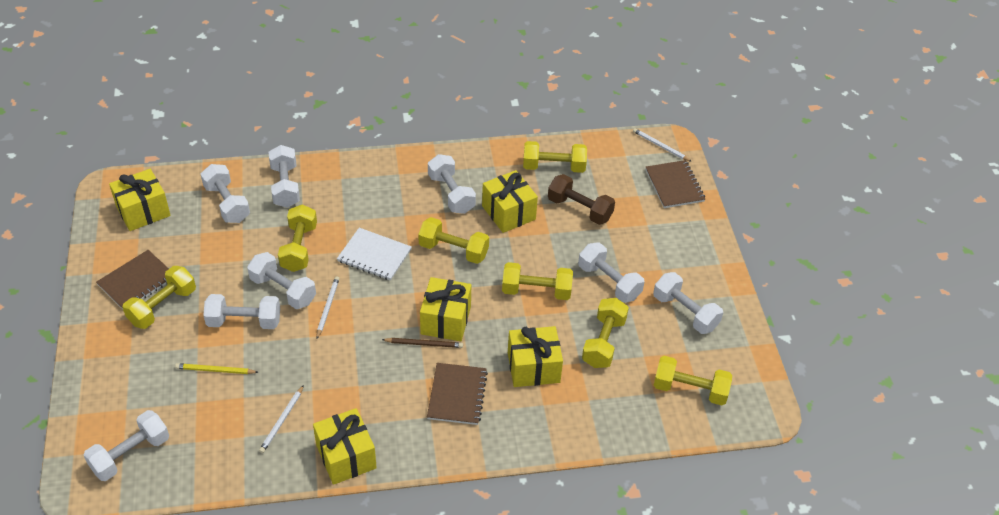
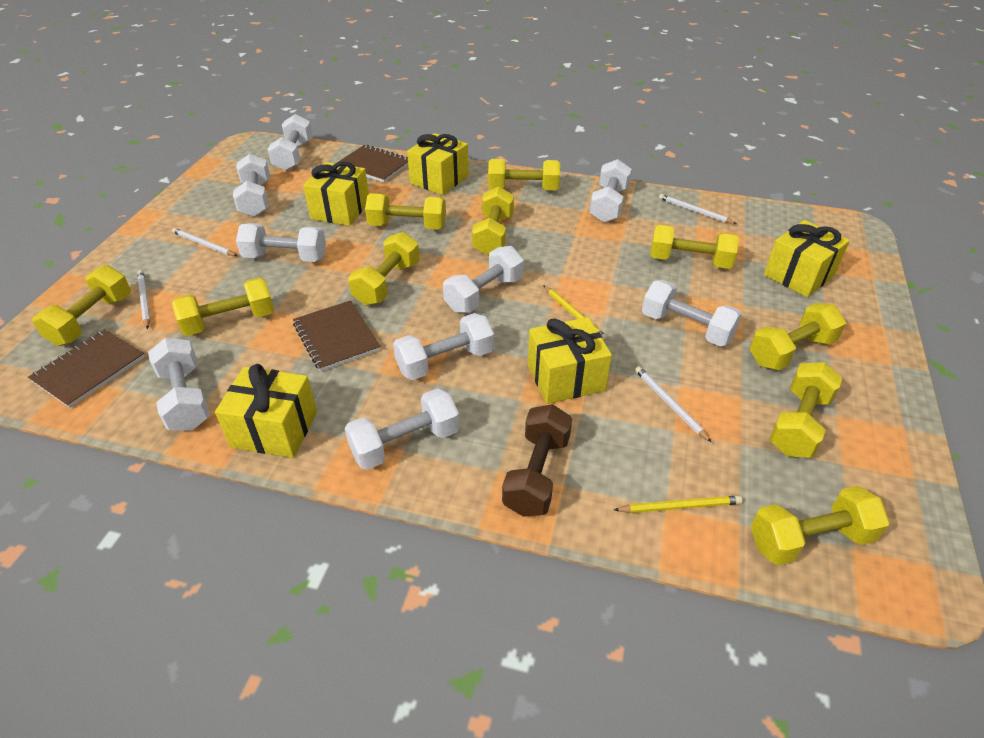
brown pencil: 1 -> 0
white dumbbell: 8 -> 9
white notebook: 1 -> 0
white pencil: 3 -> 4
yellow dumbbell: 7 -> 10
yellow pencil: 1 -> 2

